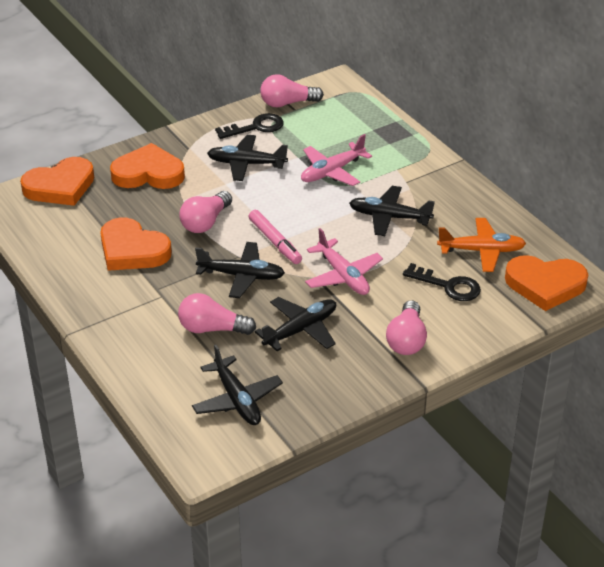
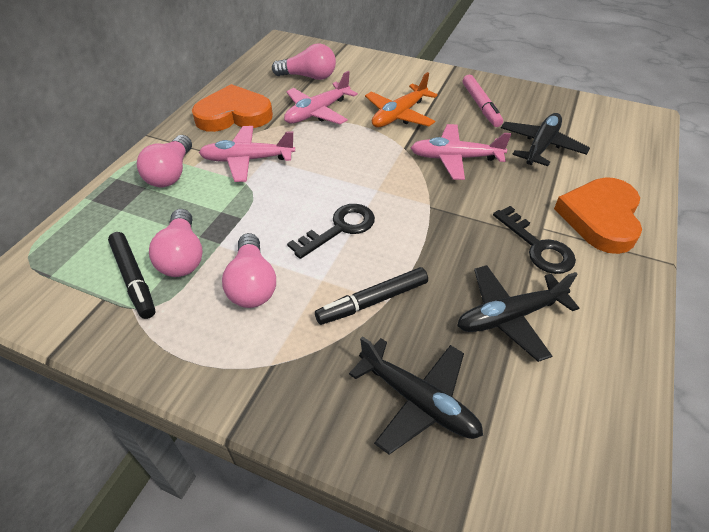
black marker: 0 -> 2
black plane: 5 -> 3
orange heart: 4 -> 2
pink plane: 2 -> 3

